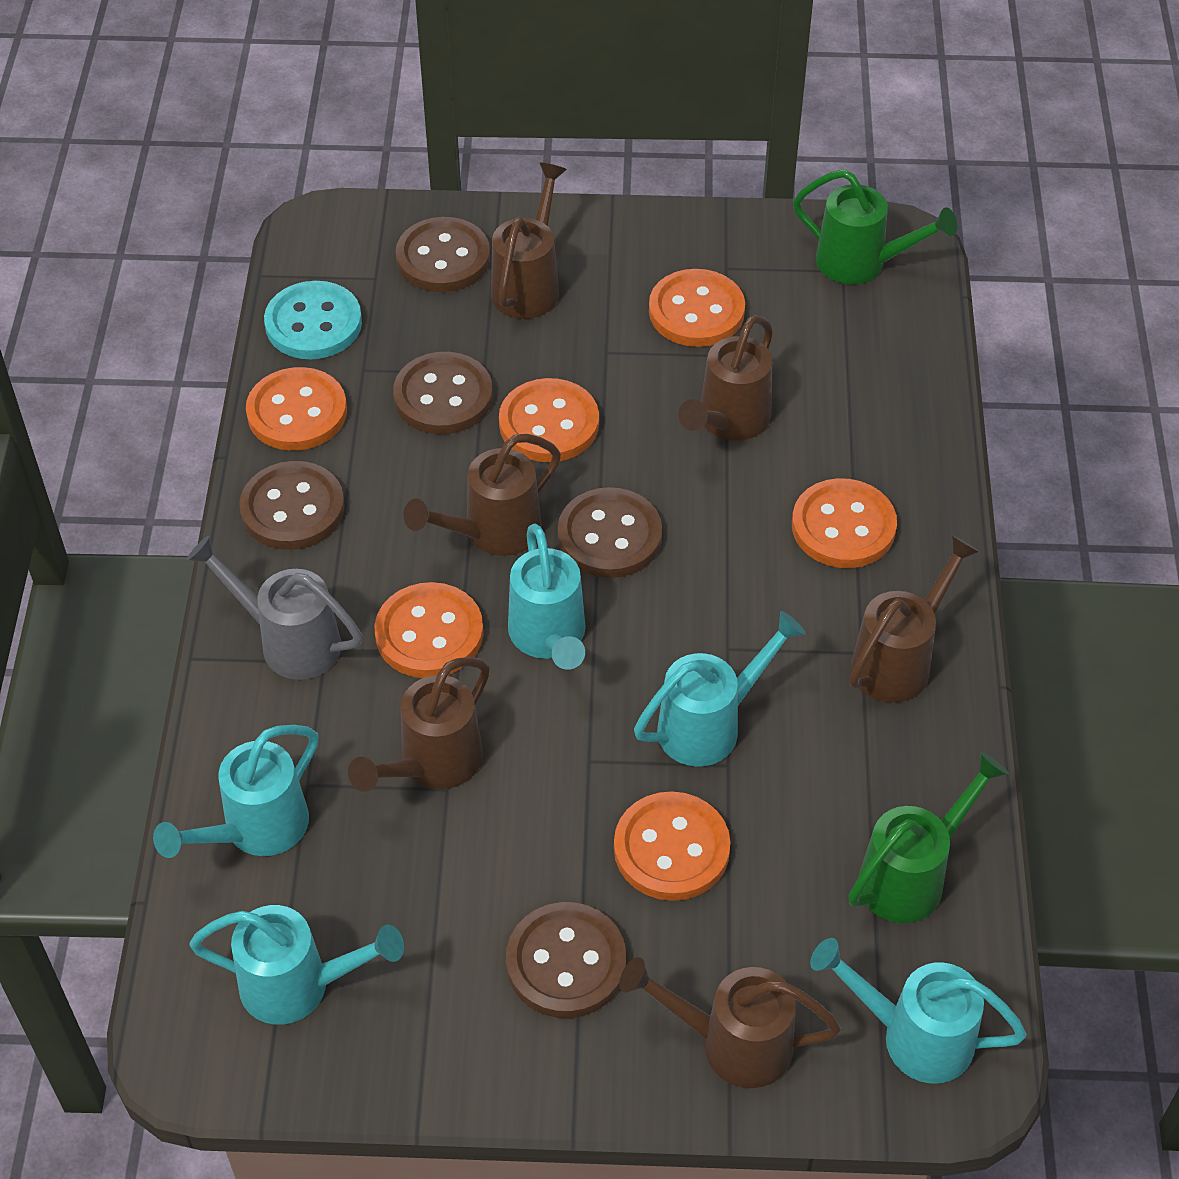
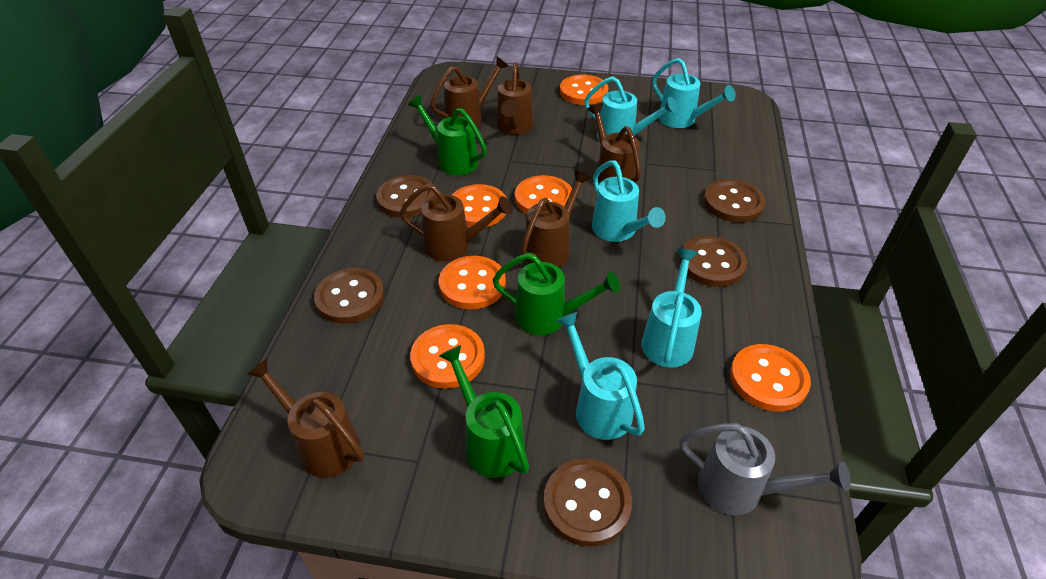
green watering can: 2 -> 3
turquoise button: 1 -> 0

